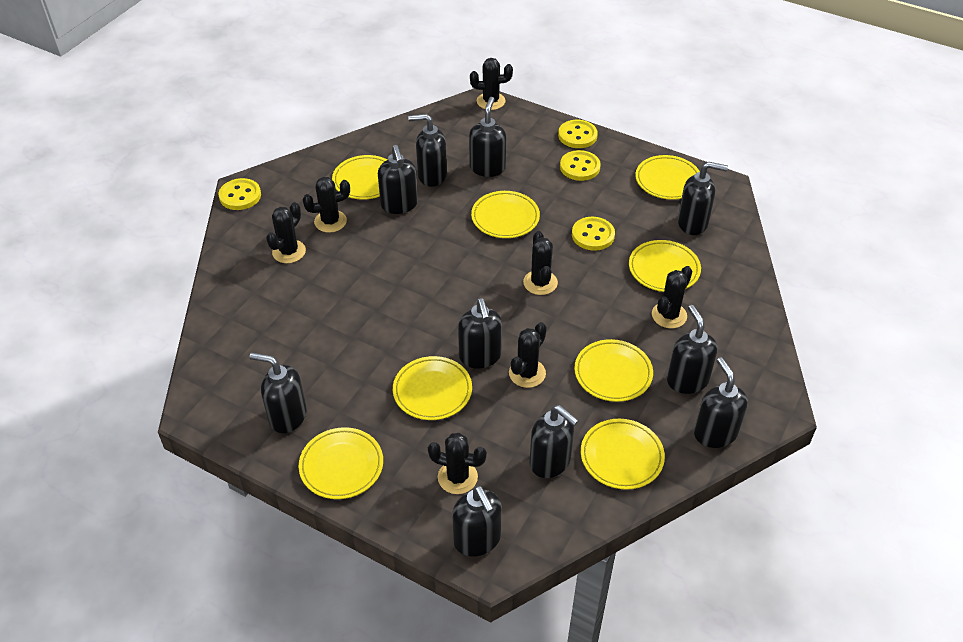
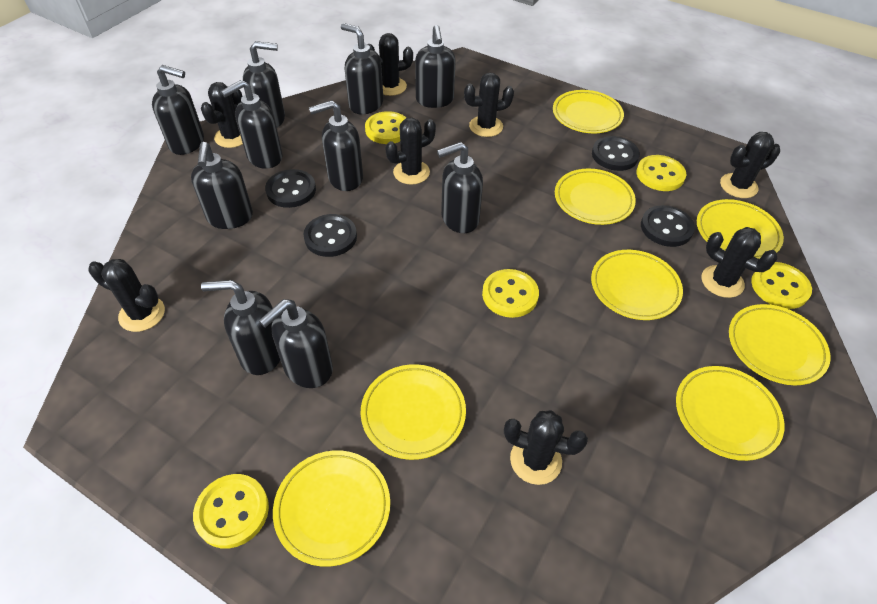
black button: 0 -> 4
black cactus: 7 -> 8
yellow button: 4 -> 5

